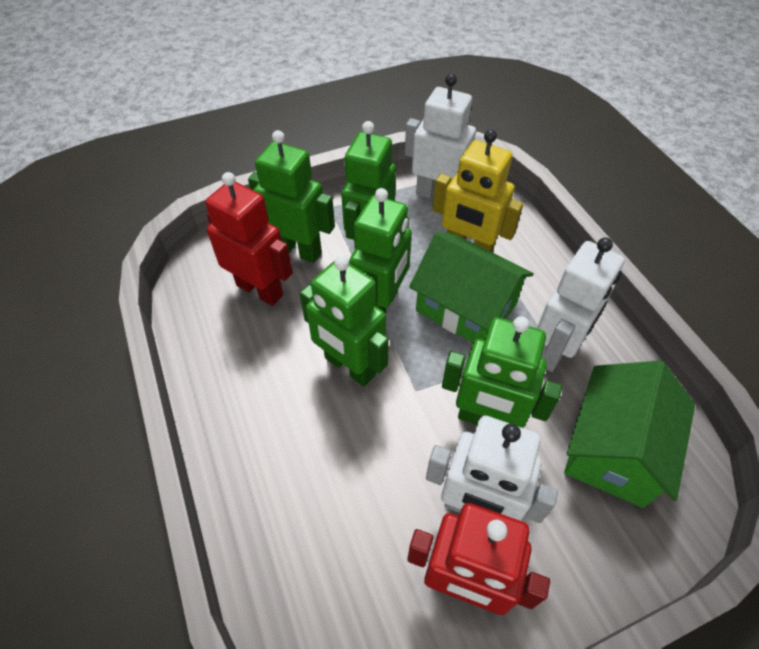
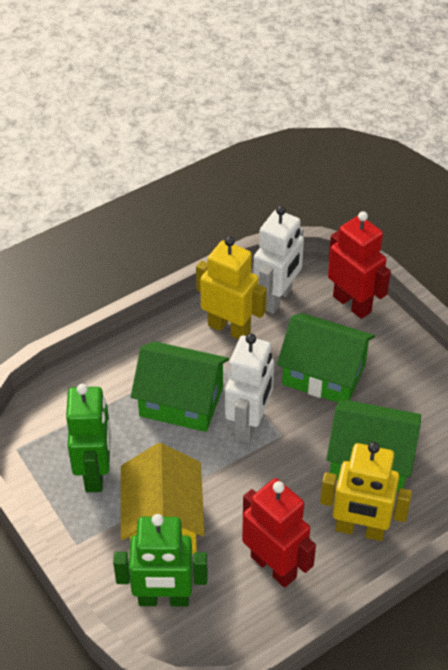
green house: 2 -> 3
green robot: 5 -> 2
white robot: 3 -> 2
yellow house: 0 -> 1
yellow robot: 1 -> 2

